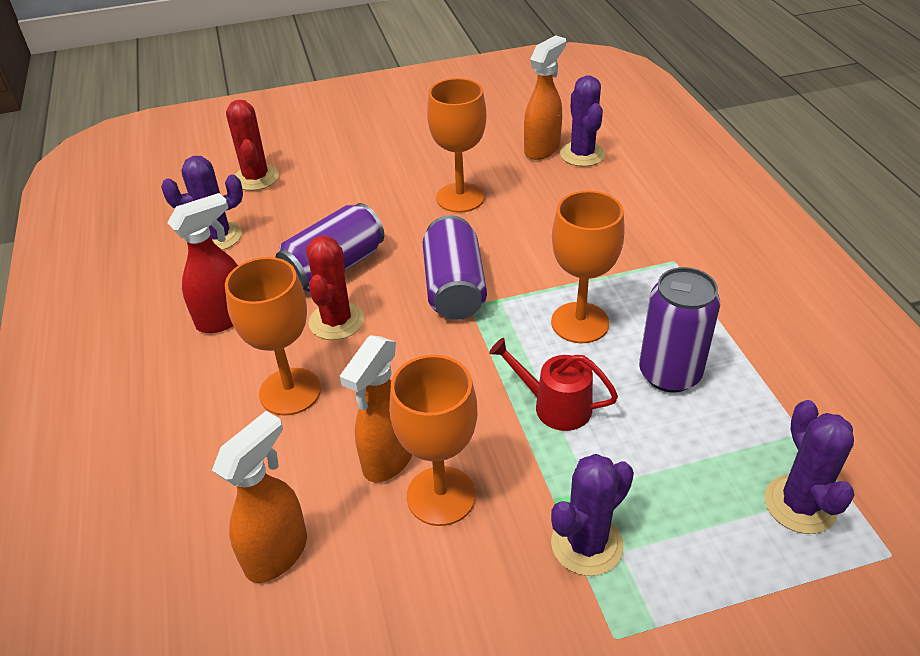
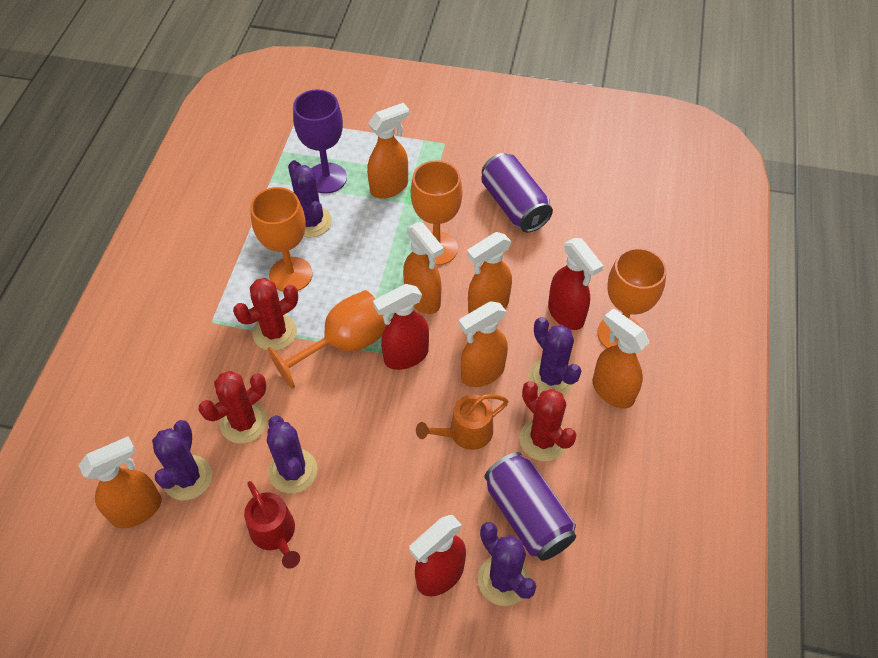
orange spray bottle: 3 -> 6
orange watering can: 0 -> 1
purple cactus: 4 -> 5
purple can: 3 -> 2
purple goblet: 0 -> 1
red cactus: 2 -> 3
red spray bottle: 1 -> 3

